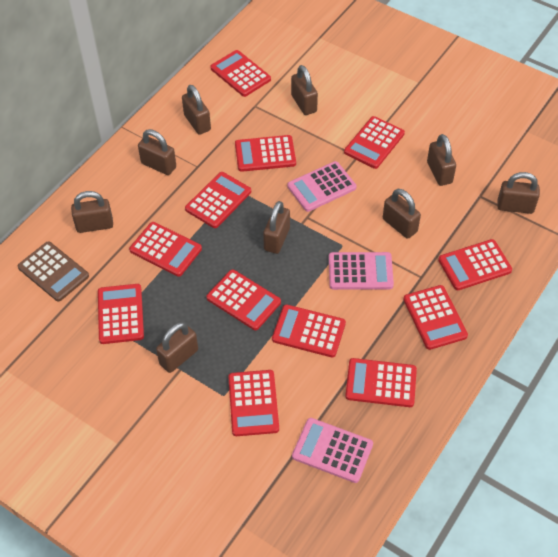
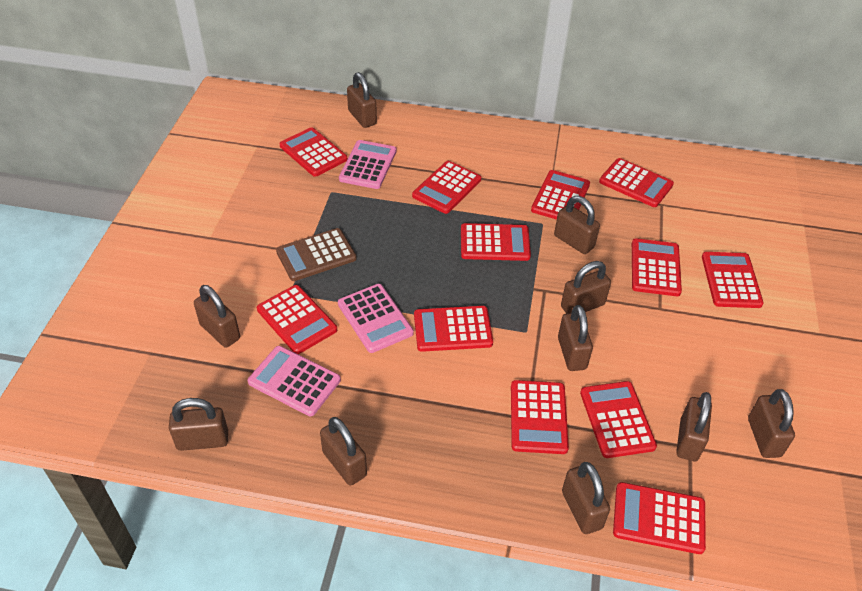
brown padlock: 9 -> 10

